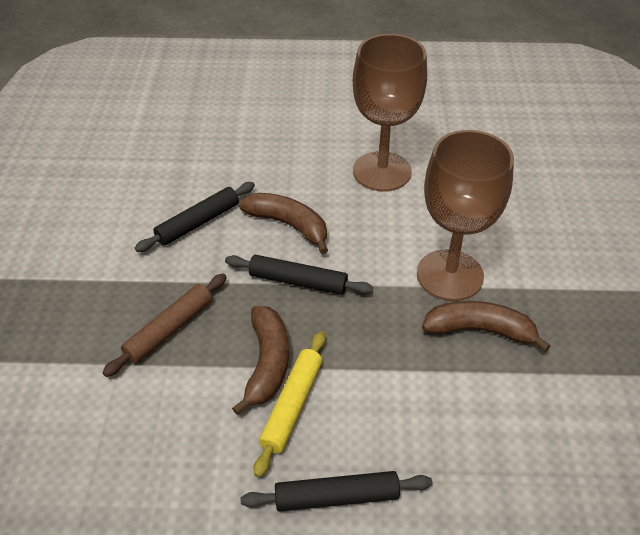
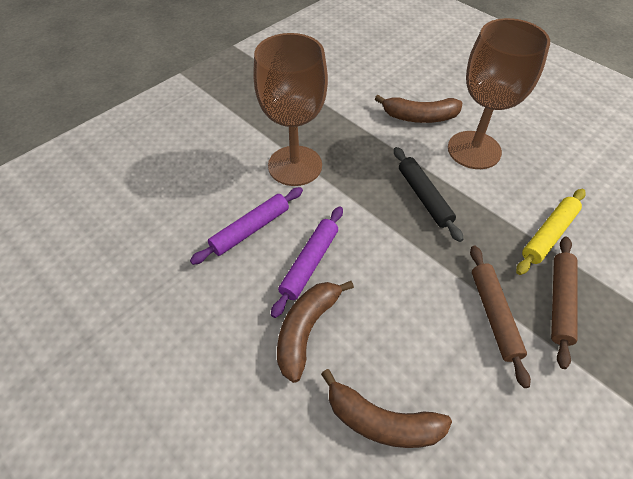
black rolling pin: 3 -> 1
brown rolling pin: 1 -> 2
purple rolling pin: 0 -> 2

